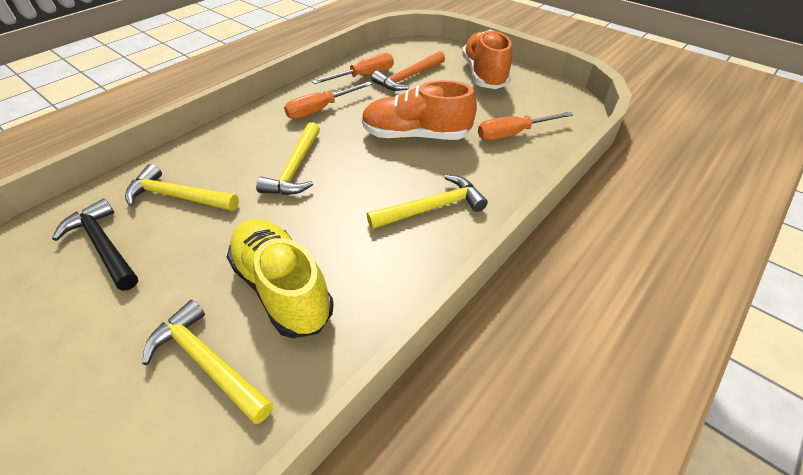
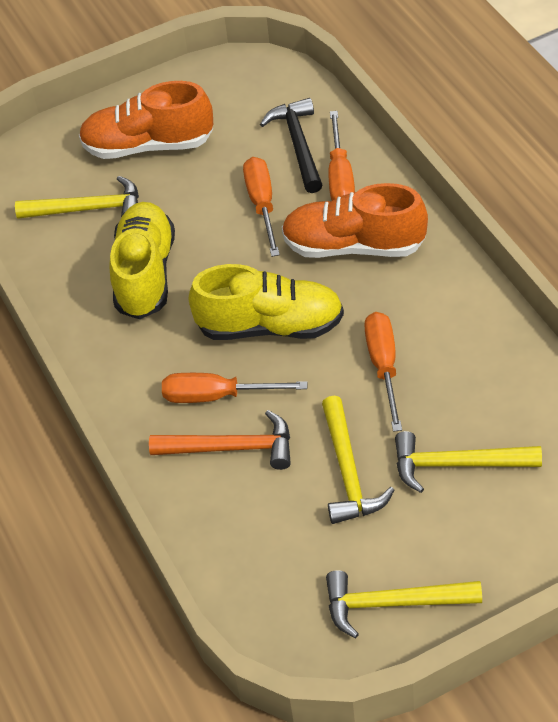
orange screwdriver: 3 -> 4
yellow shoe: 1 -> 2

